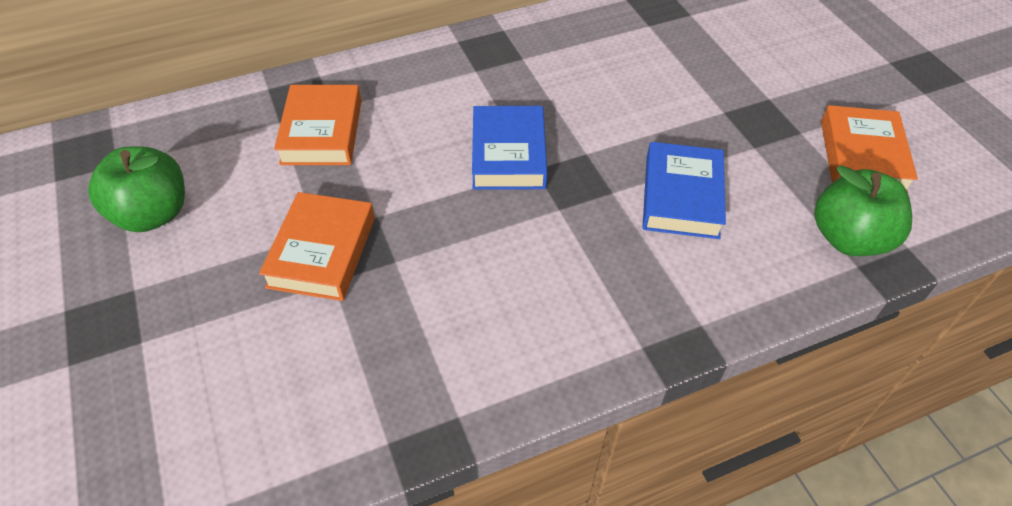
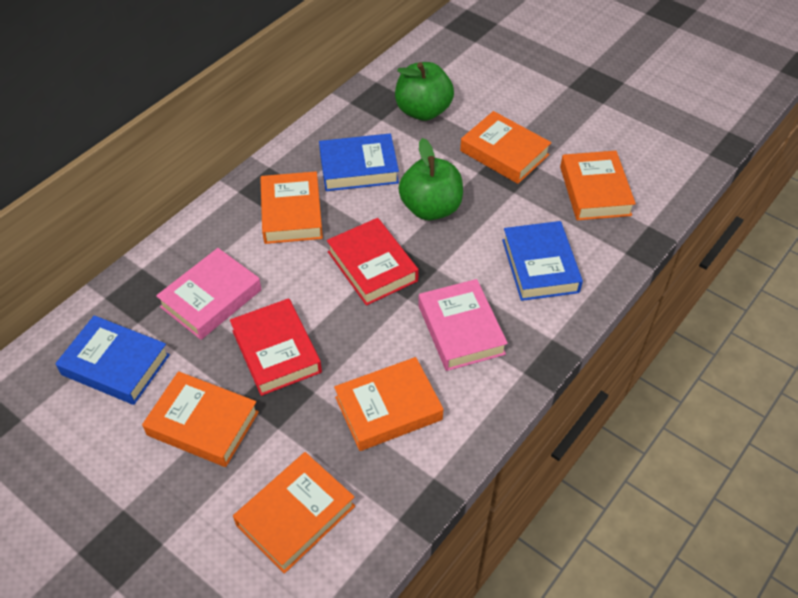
blue book: 2 -> 3
orange book: 3 -> 6
pink book: 0 -> 2
red book: 0 -> 2

